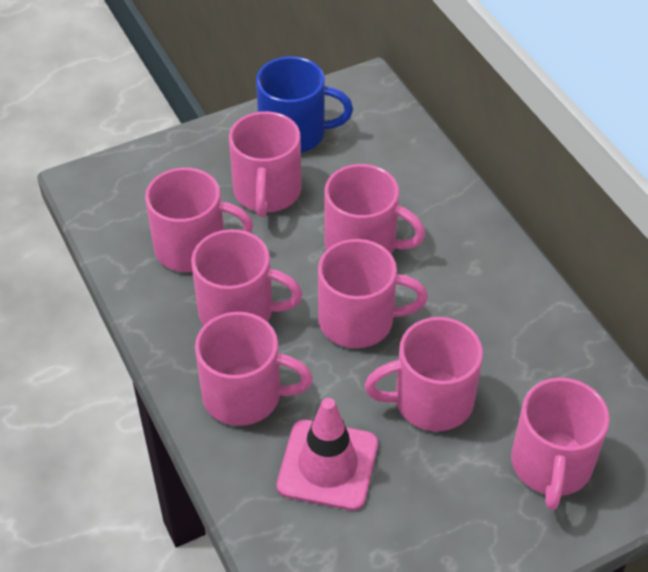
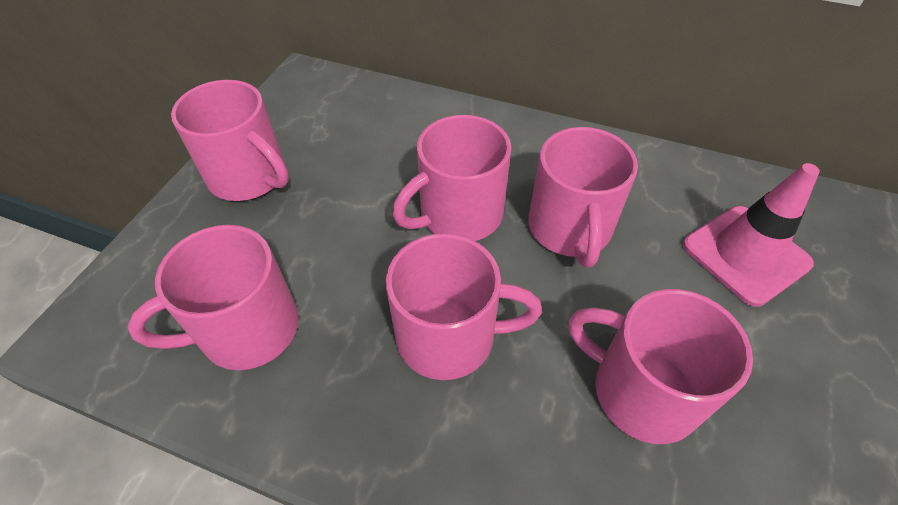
blue mug: 1 -> 0
pink mug: 8 -> 6

